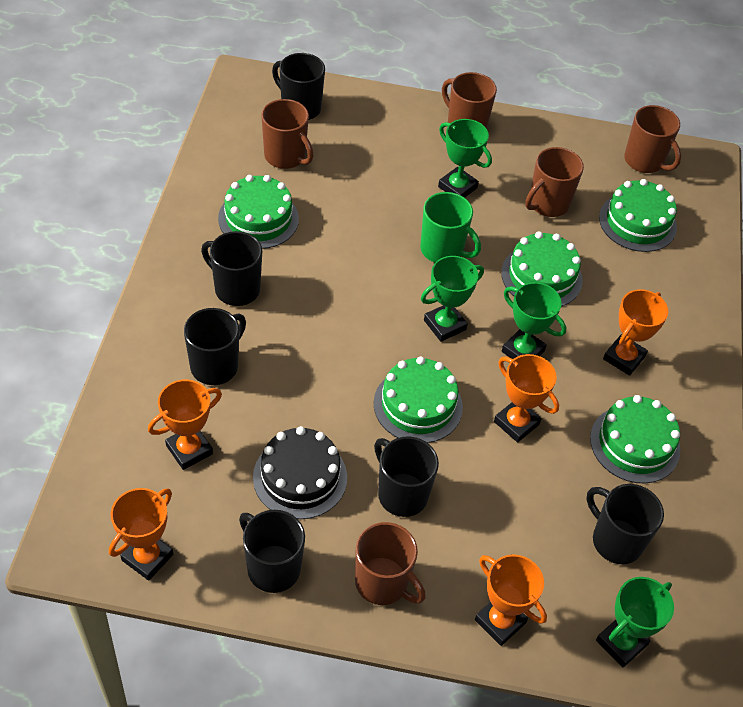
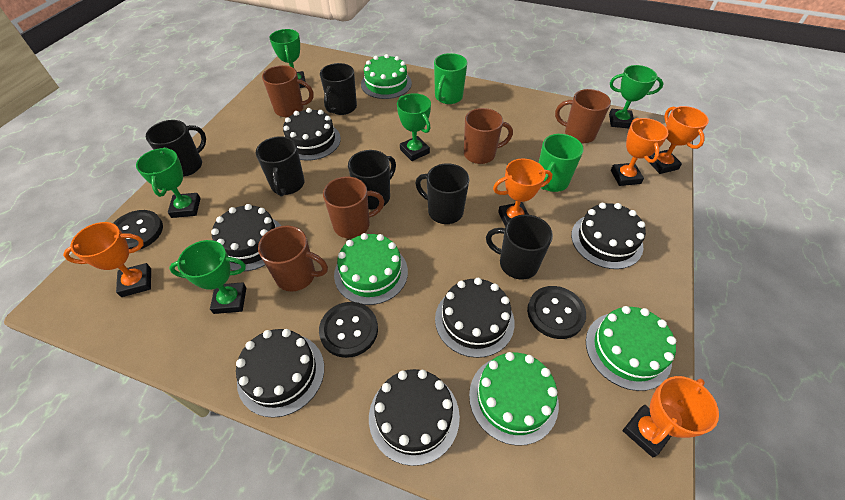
black button: 0 -> 3
black cake: 1 -> 6
green cake: 5 -> 4
green mug: 1 -> 2
green trophy: 4 -> 5

